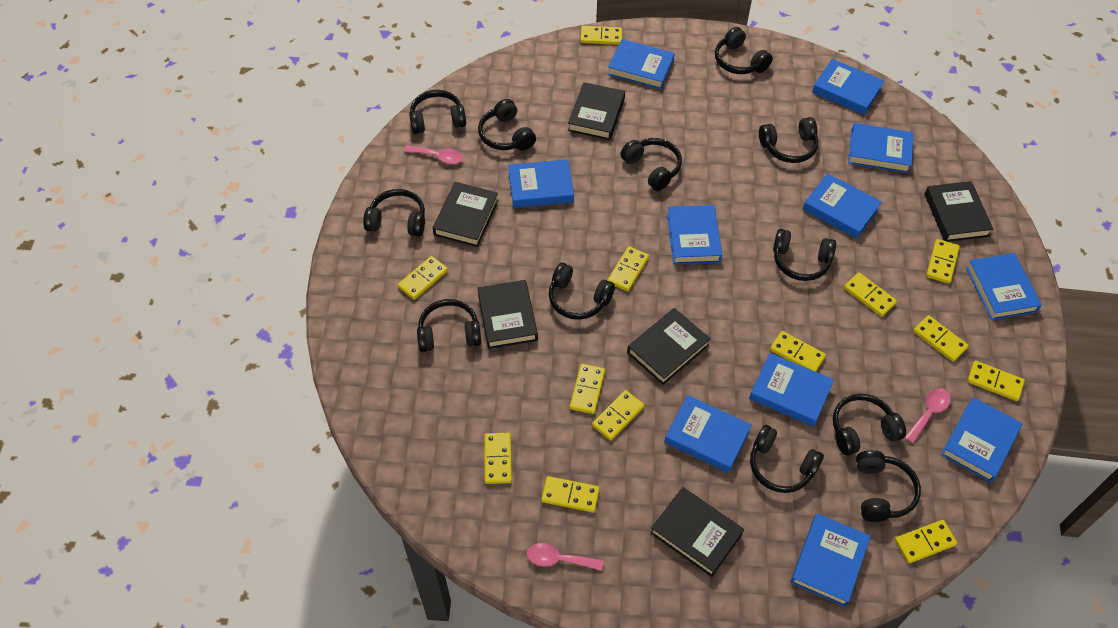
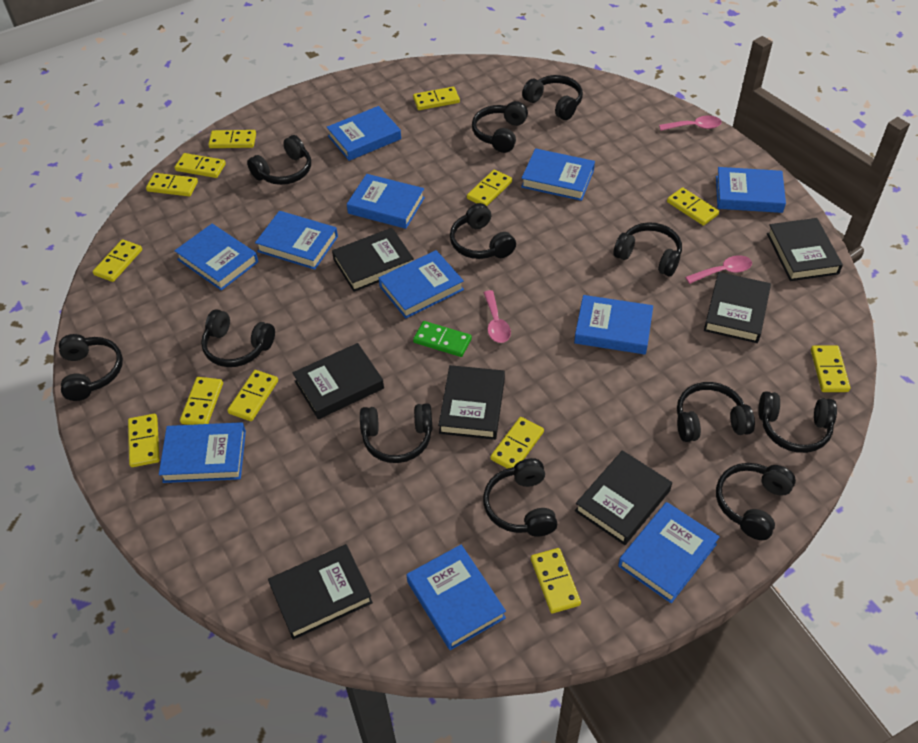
black book: 6 -> 7
green domino: 0 -> 1

